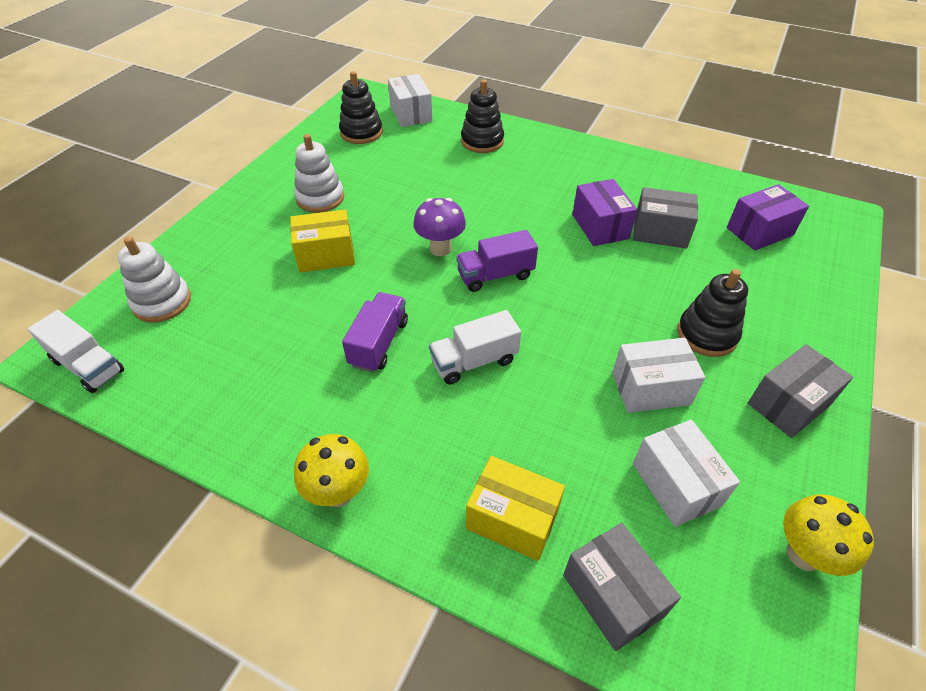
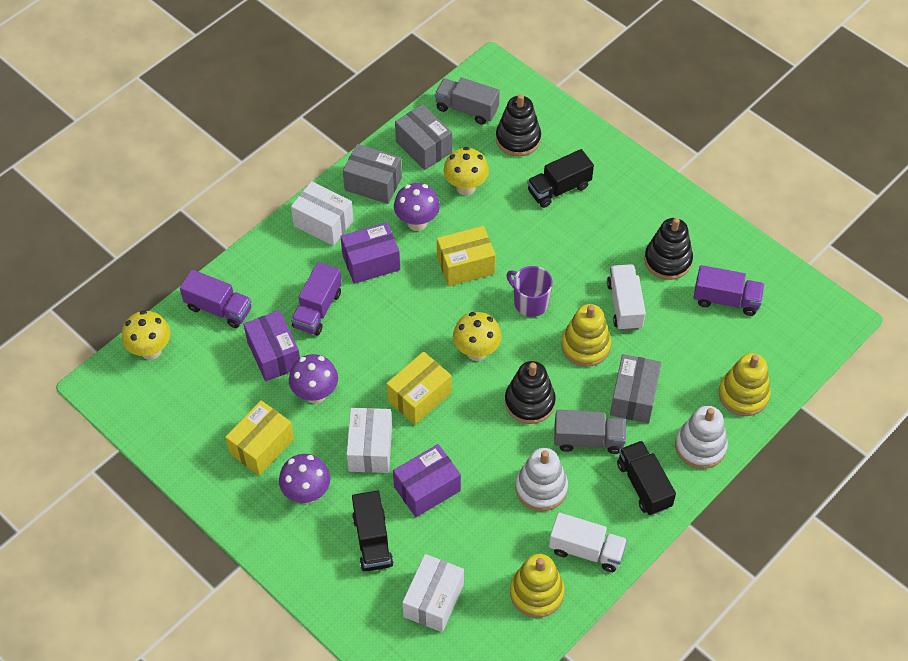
black truck: 0 -> 3
grey truck: 0 -> 2
purple box: 2 -> 3
purple mug: 0 -> 1
purple mushroom: 1 -> 3
purple truck: 2 -> 3
yellow box: 2 -> 3
yellow mushroom: 2 -> 3
yellow stacking toy: 0 -> 3

